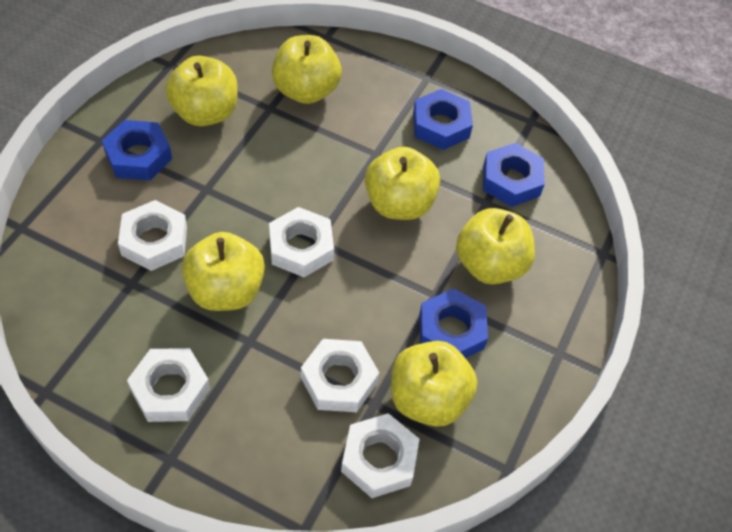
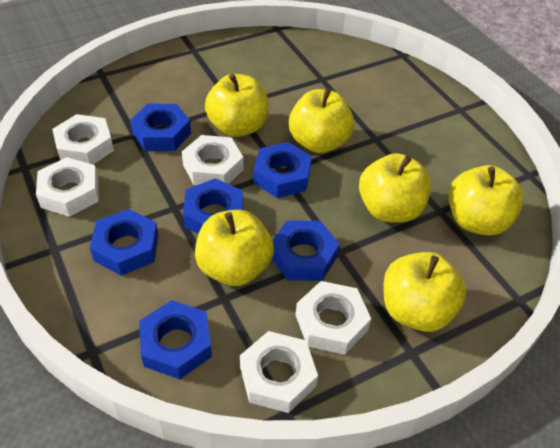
blue nut: 4 -> 6

